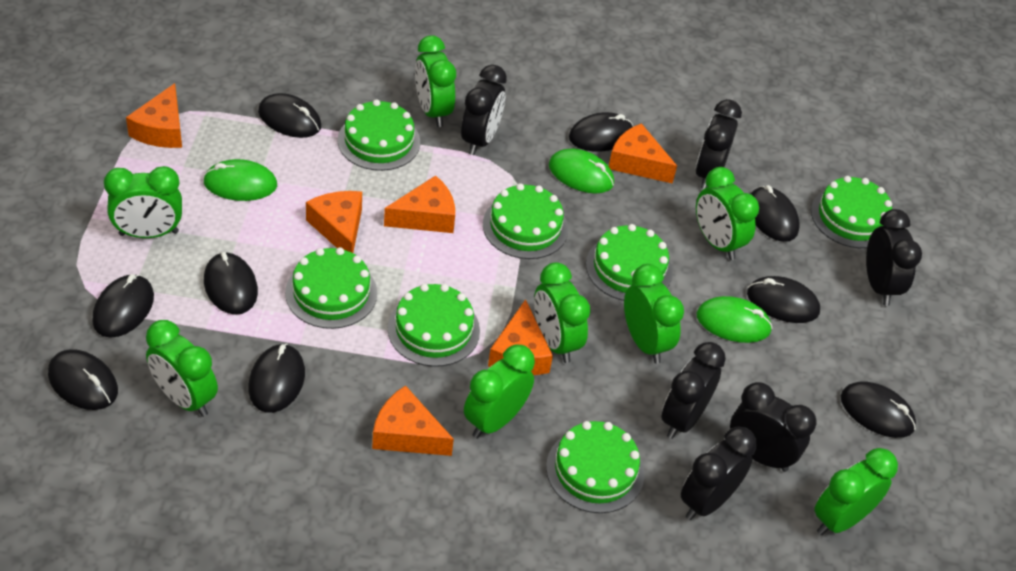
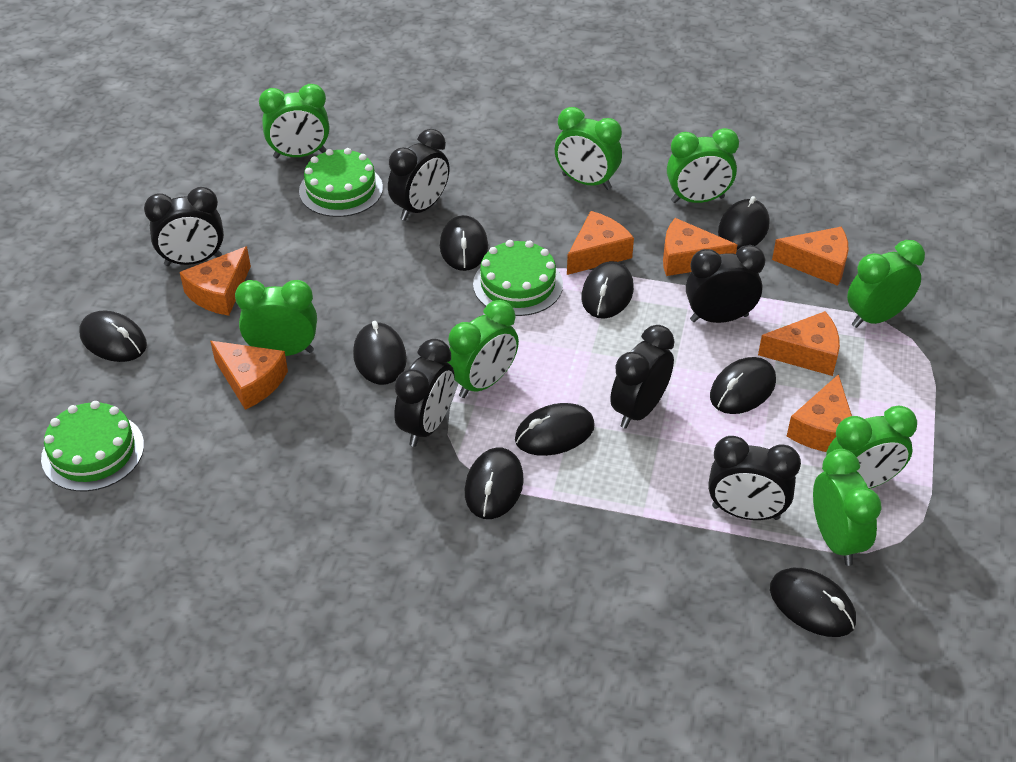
green cake: 7 -> 3
green mouse: 3 -> 0
orange cheese: 6 -> 7

